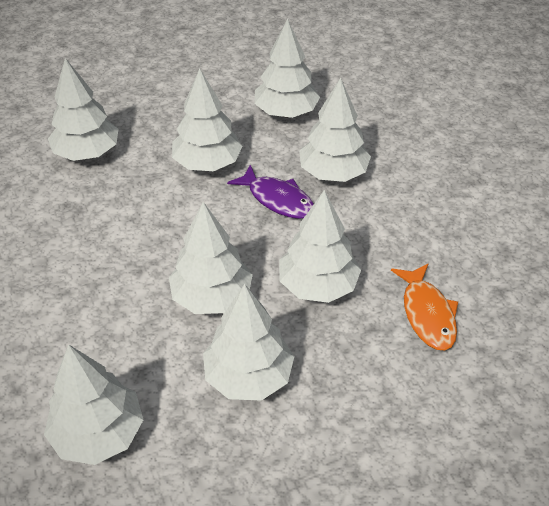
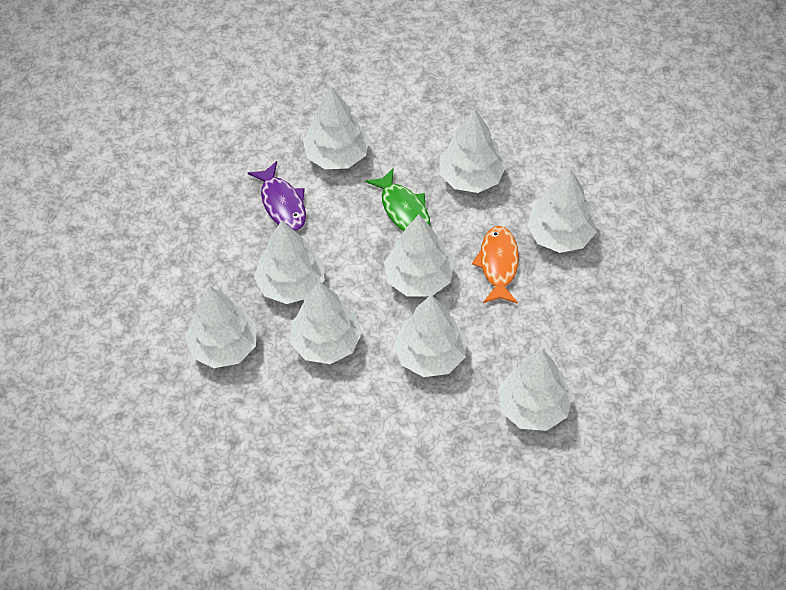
green fish: 0 -> 1
white tree: 8 -> 9

